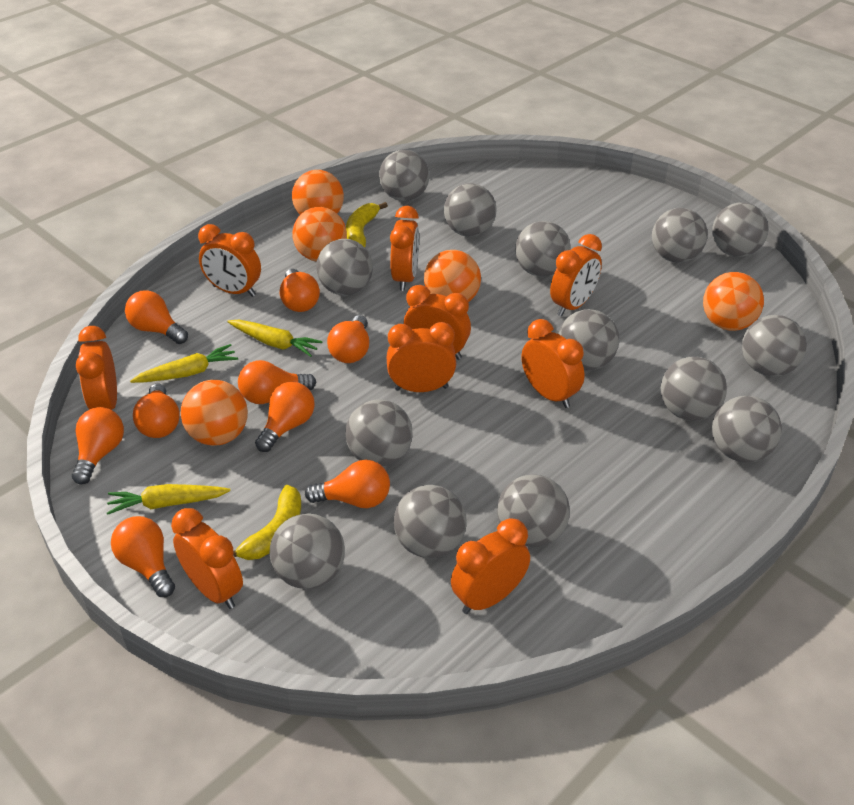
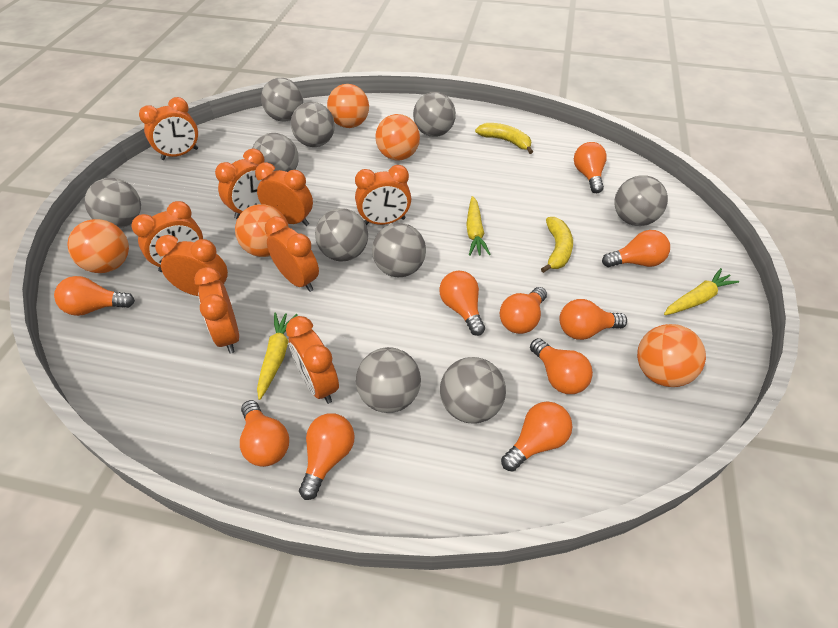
grey ball: 14 -> 10
orange light bulb: 9 -> 10

